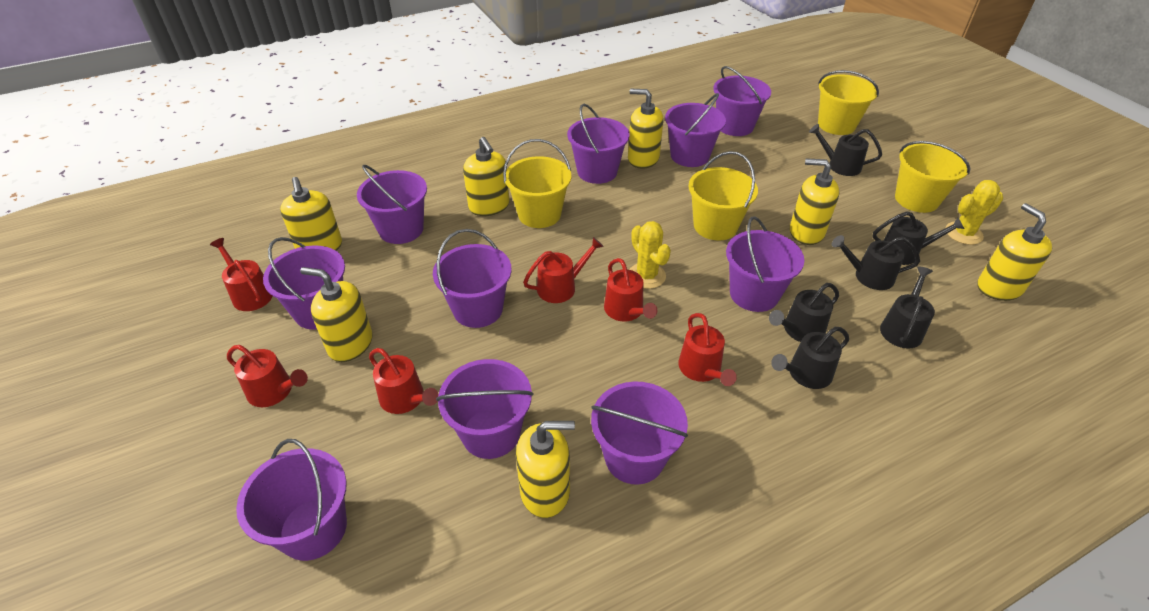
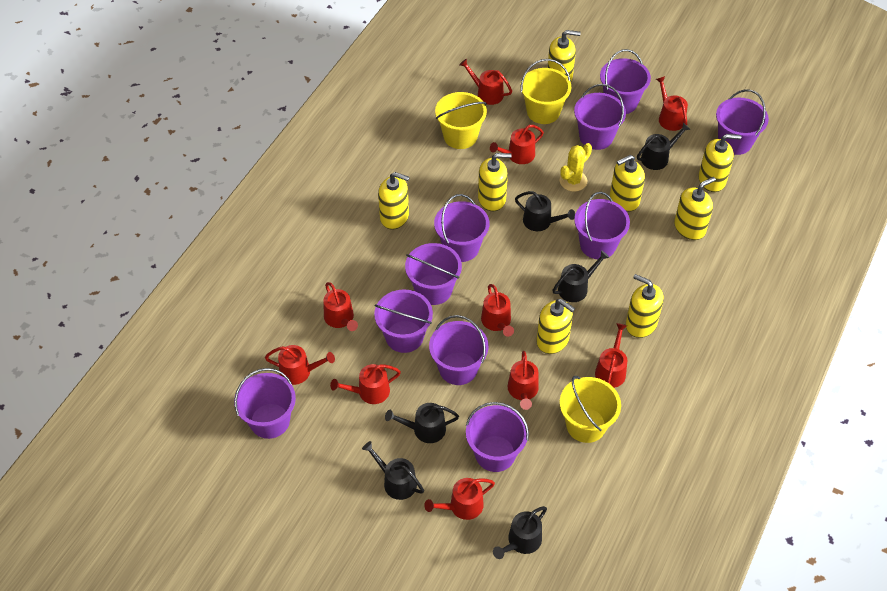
red watering can: 6 -> 10
yellow bucket: 4 -> 3
yellow cactus: 2 -> 1
yellow soap dispenser: 7 -> 8

